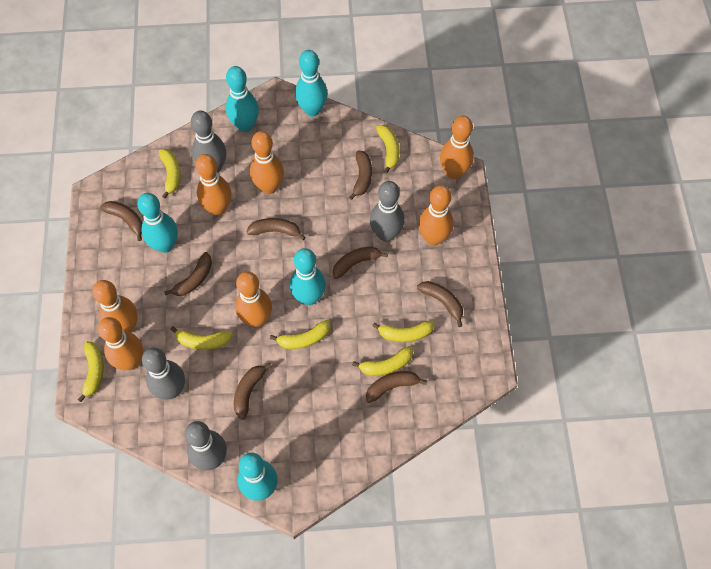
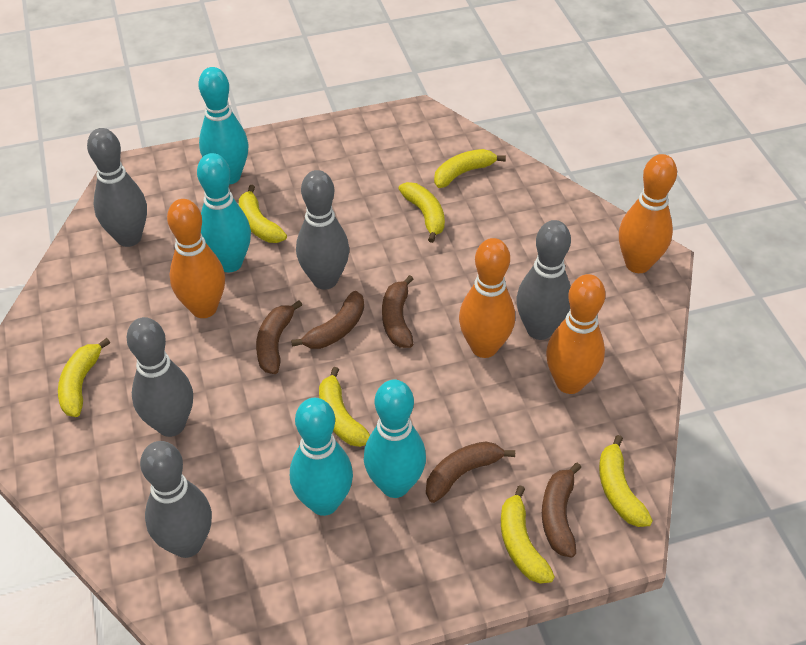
brown banana: 8 -> 5
grey bowling pin: 4 -> 5
orange bowling pin: 7 -> 4
turquoise bowling pin: 5 -> 4

